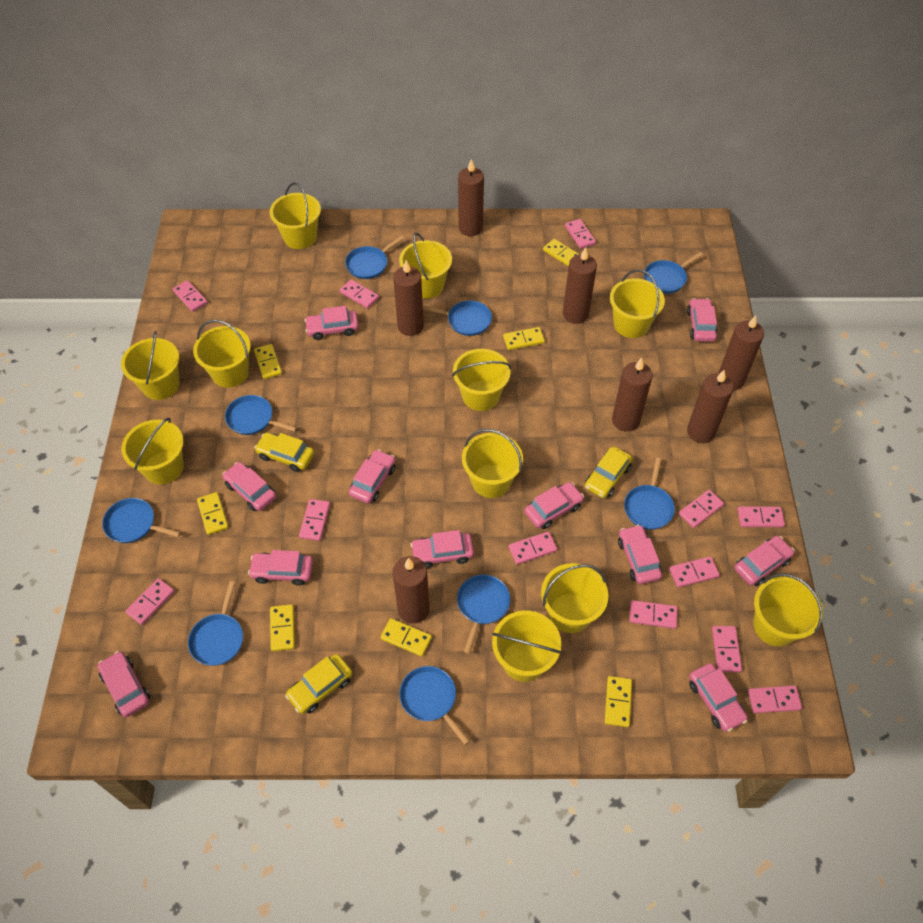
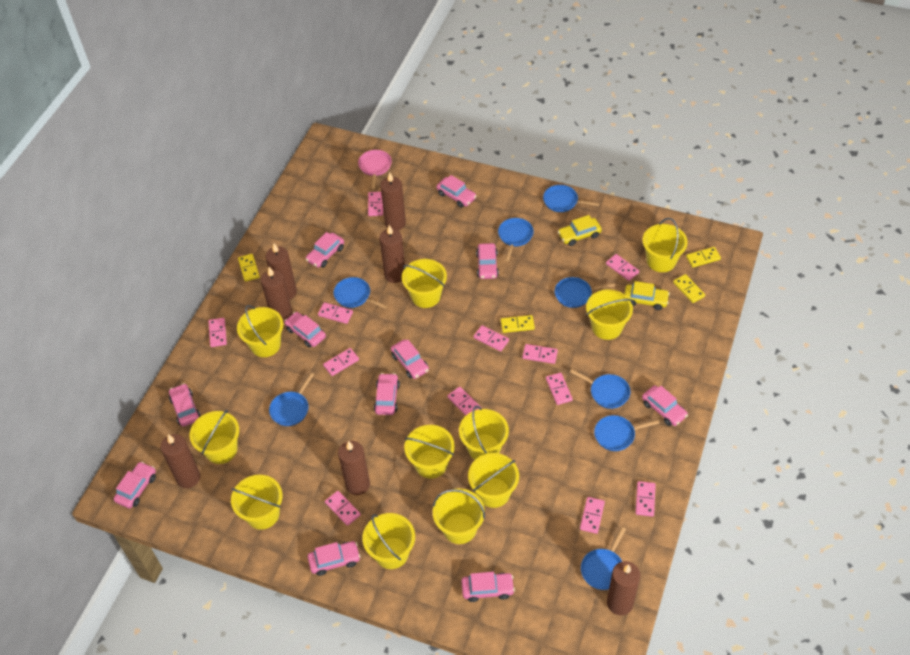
blue pan: 9 -> 8
pink pan: 0 -> 1
yellow car: 3 -> 2
yellow domino: 7 -> 4

